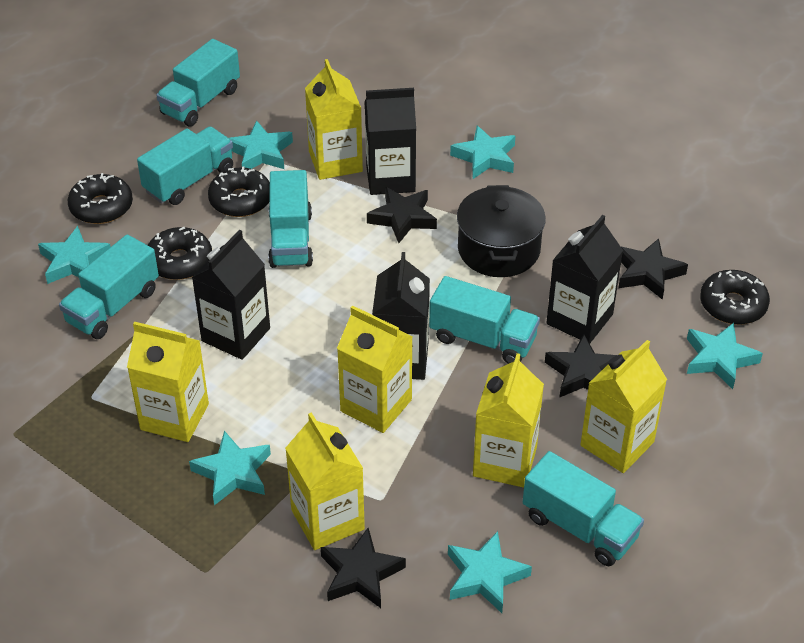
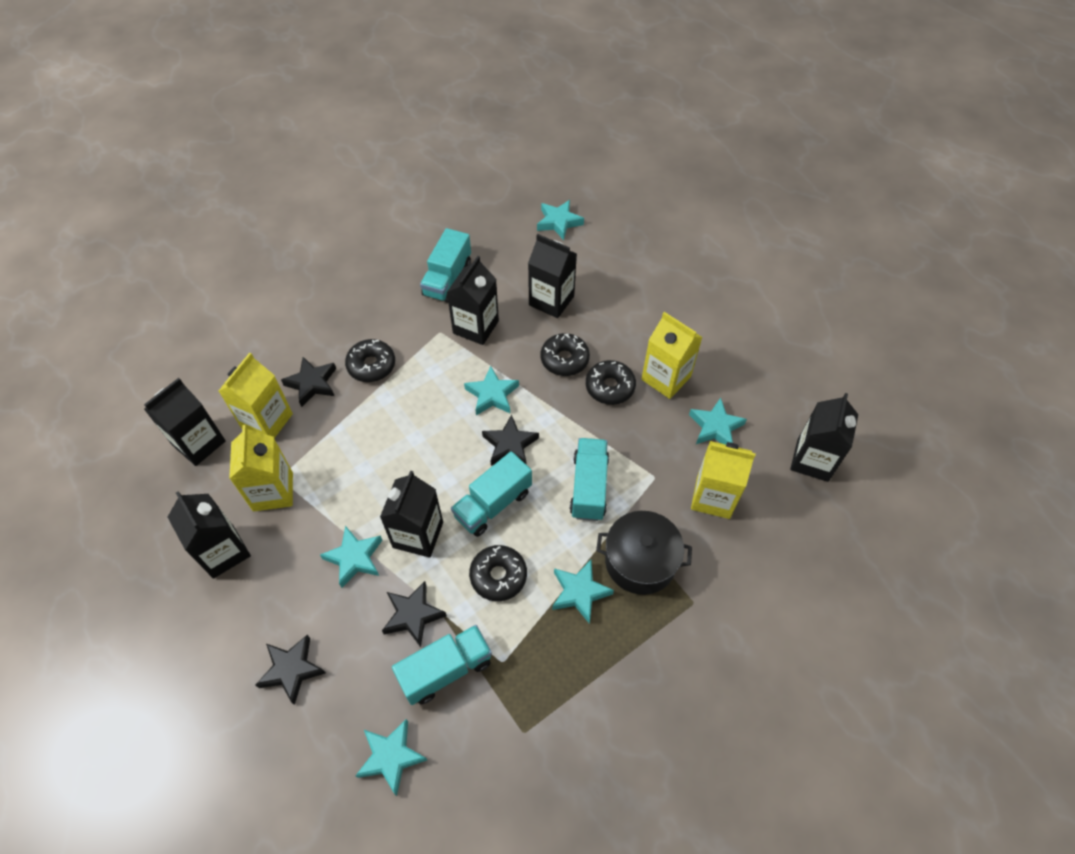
black carton: 4 -> 6
turquoise truck: 6 -> 4
yellow carton: 6 -> 4

